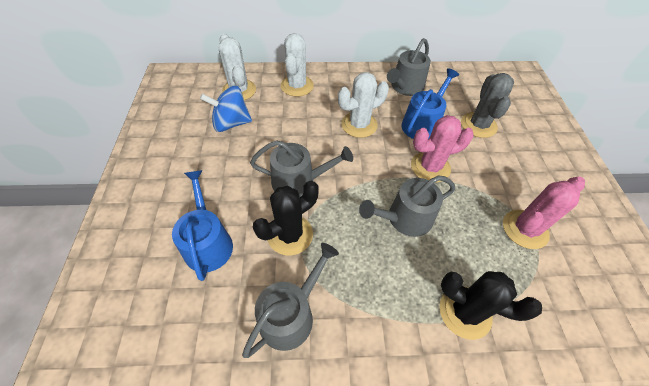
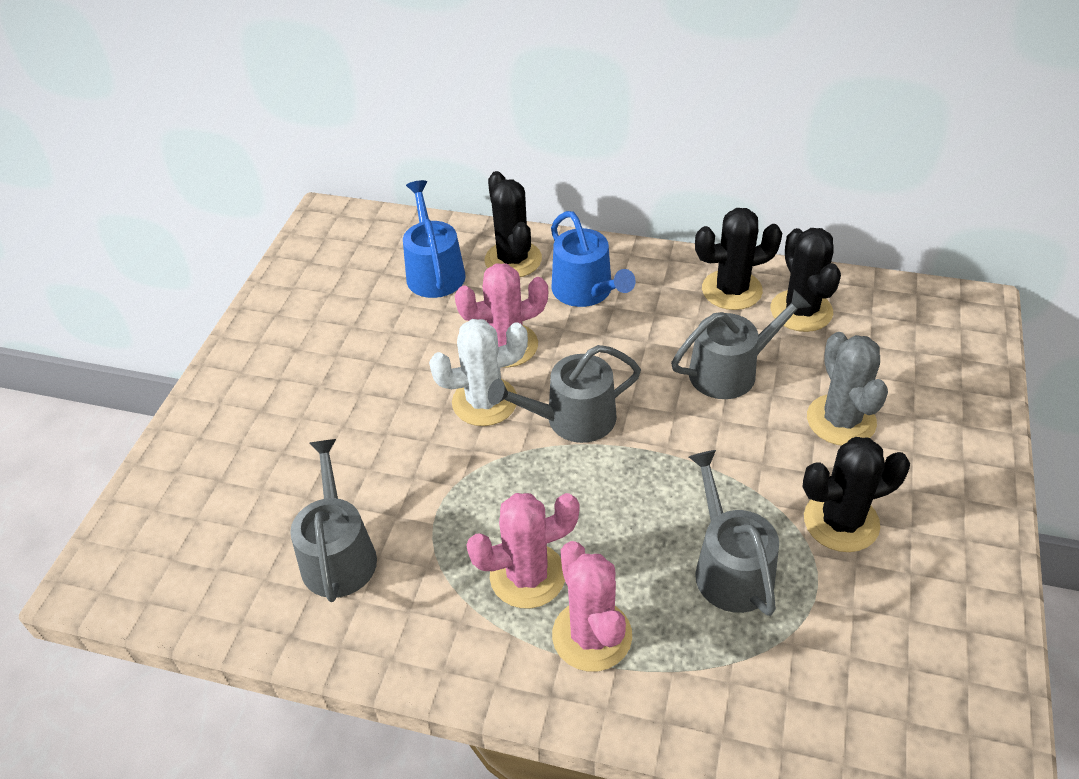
black cactus: 2 -> 4
blue spinning top: 1 -> 0
pink cactus: 2 -> 3
white cactus: 3 -> 1

